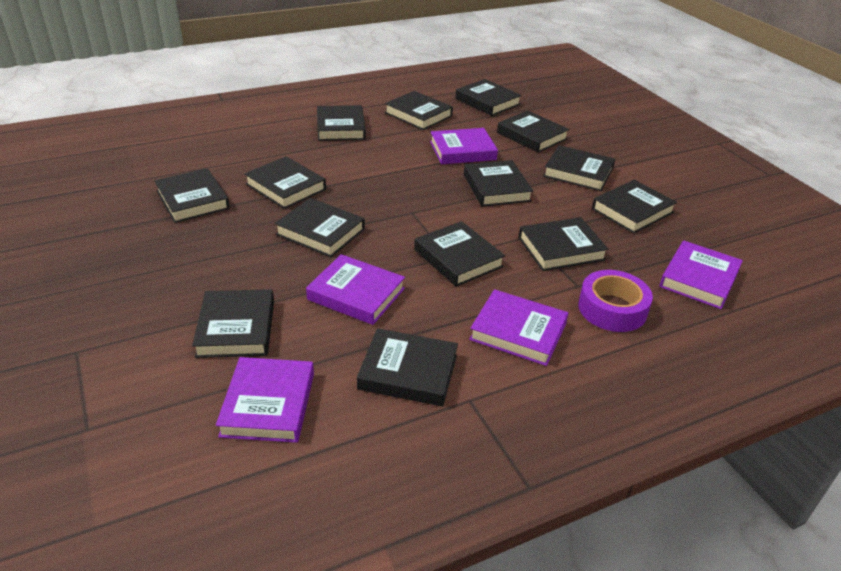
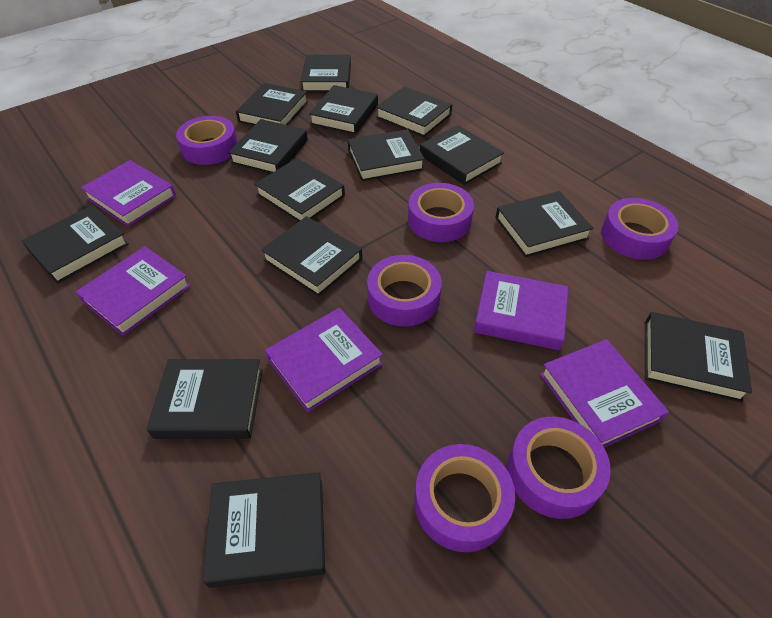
purple tape: 1 -> 6

